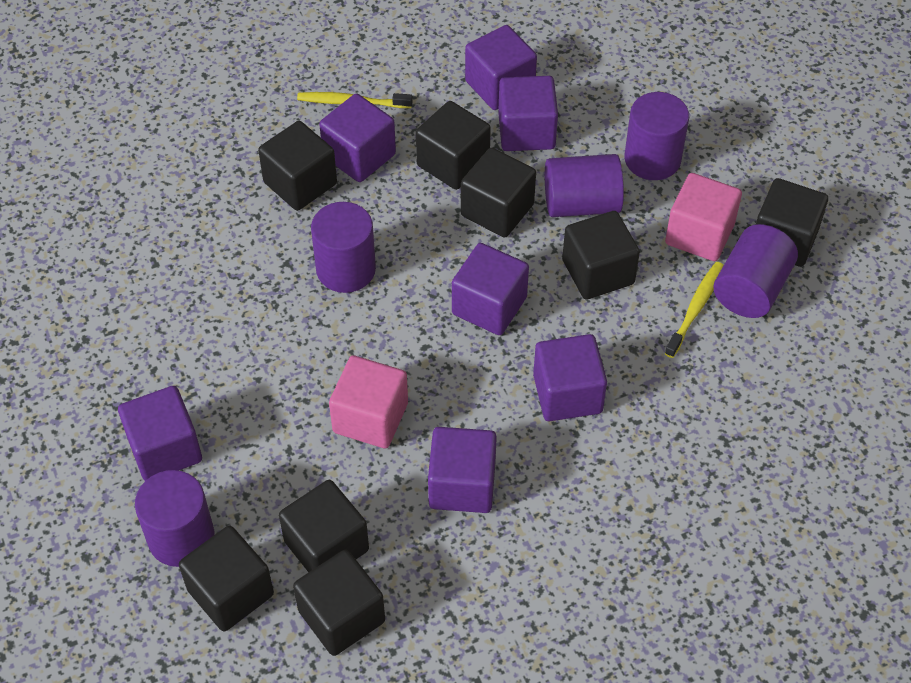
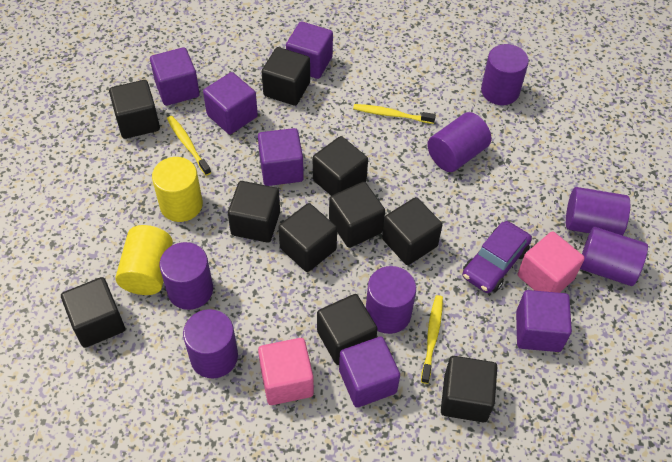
black cube: 8 -> 10
purple car: 0 -> 1
purple cube: 7 -> 6
purple cylinder: 5 -> 7
yellow cylinder: 0 -> 2
yellow toothbrush: 2 -> 3

